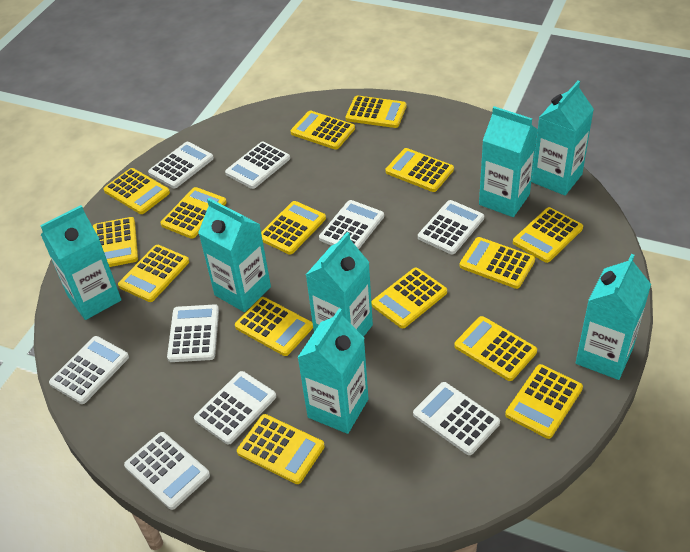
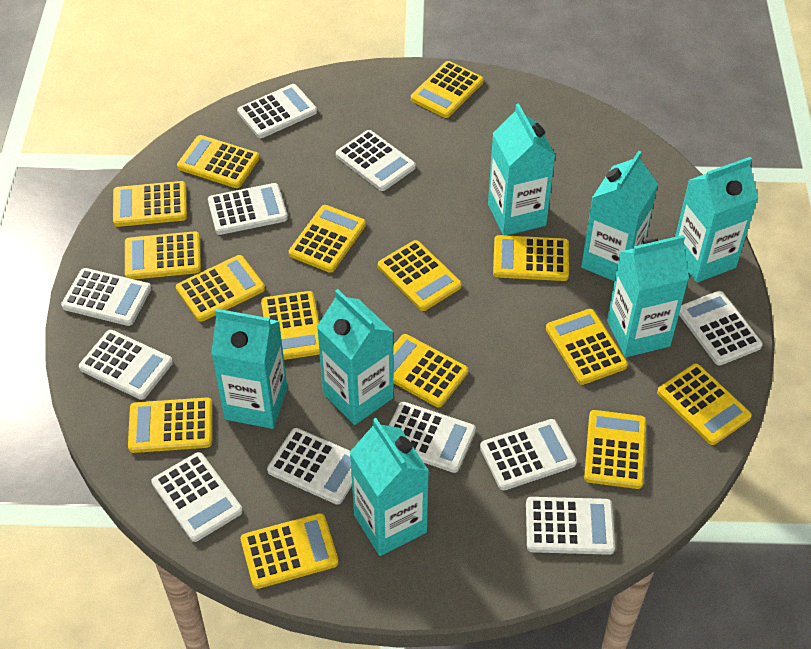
white calculator: 9 -> 11

